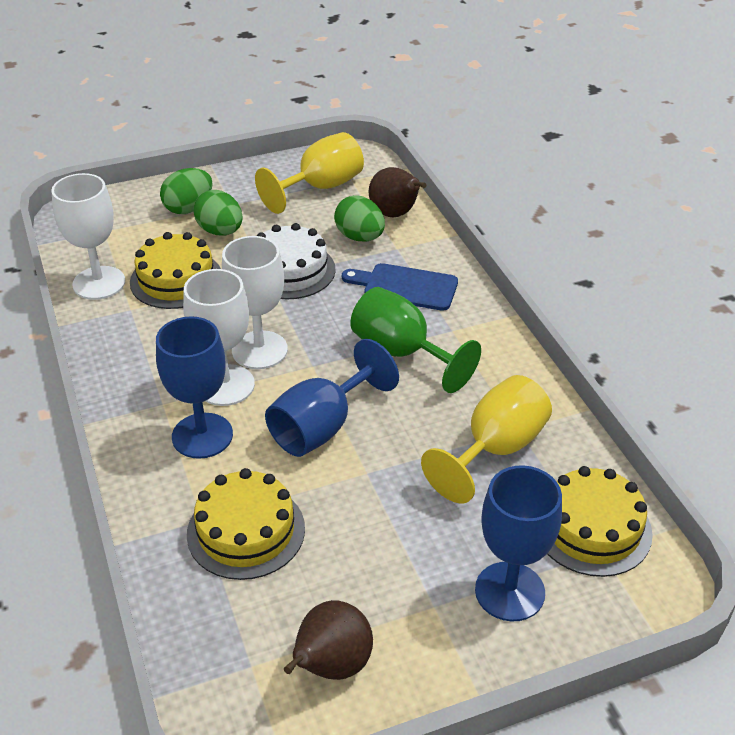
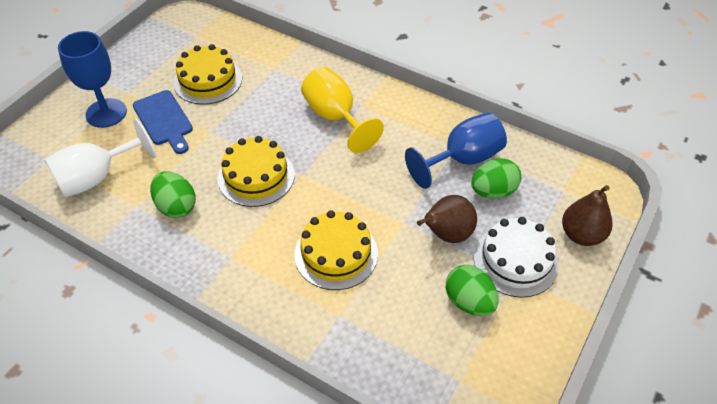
blue goblet: 3 -> 2
green goblet: 1 -> 0
white goblet: 3 -> 1
yellow goblet: 2 -> 1

